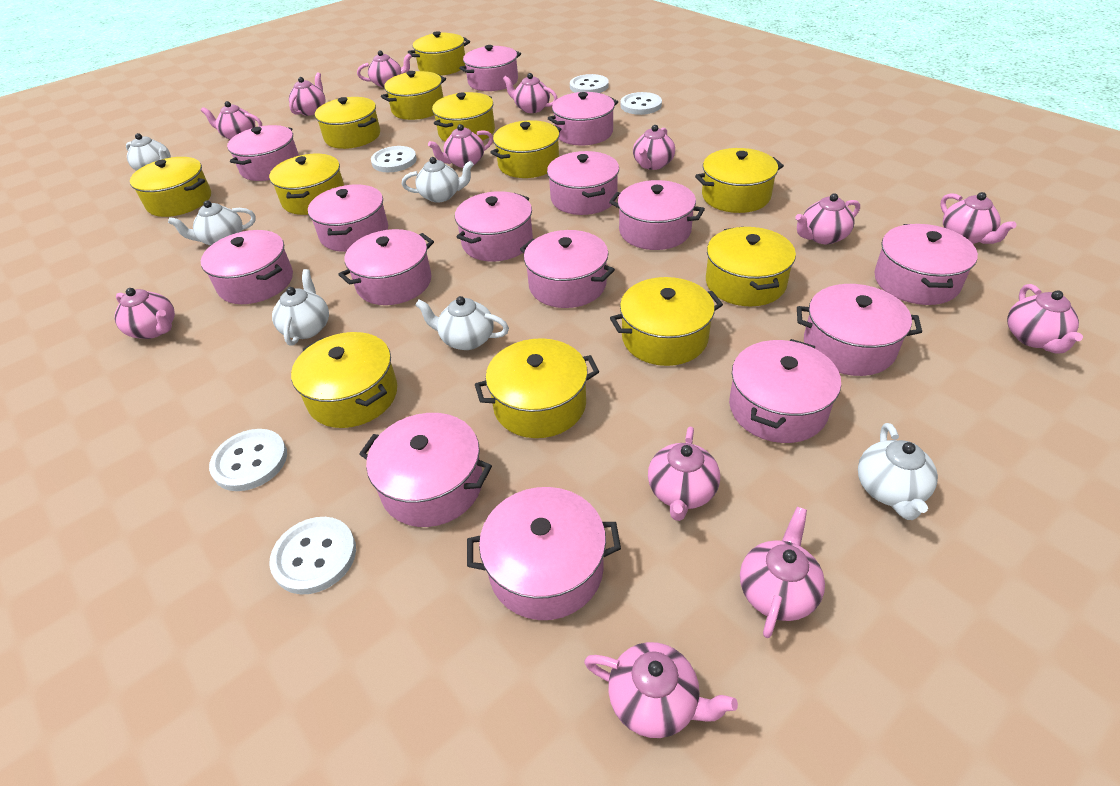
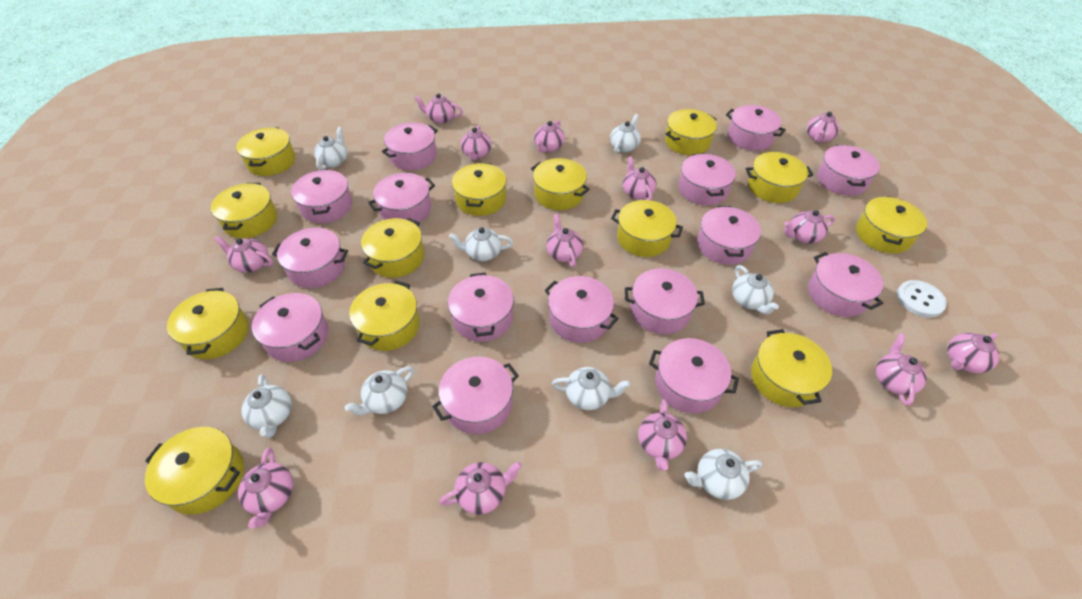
white button: 5 -> 1
white teapot: 6 -> 8
yellow pot: 12 -> 13

